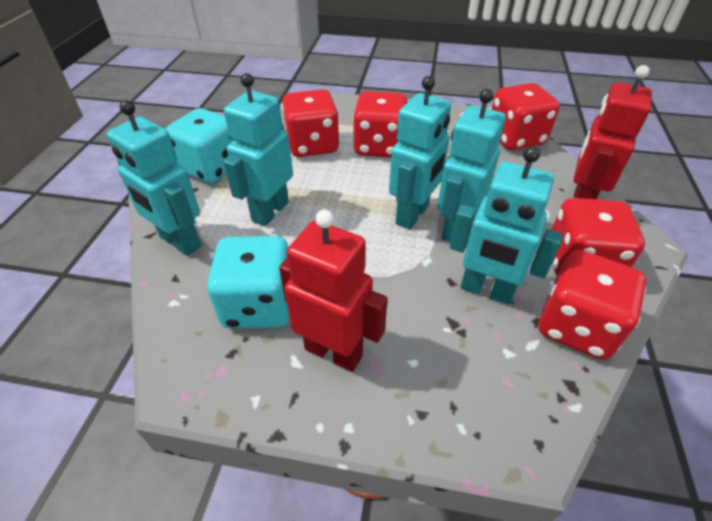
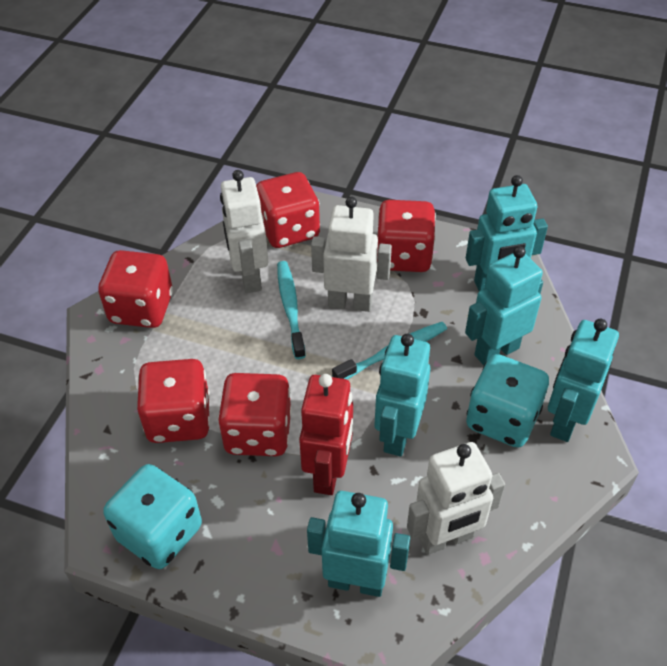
red robot: 2 -> 1
turquoise toothbrush: 0 -> 2
white robot: 0 -> 3

